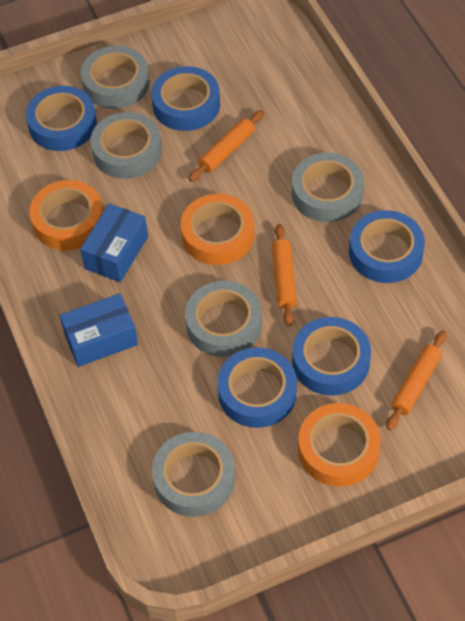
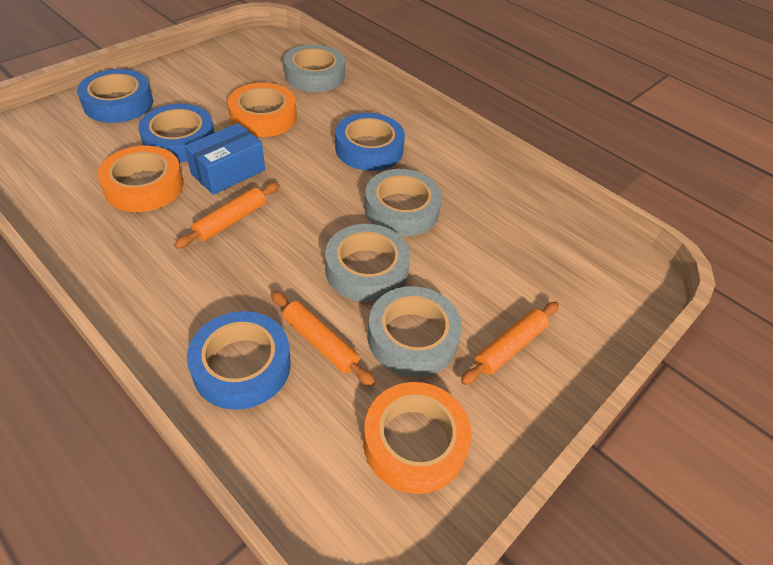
blue box: 2 -> 1
blue tape: 5 -> 4
grey tape: 5 -> 4

